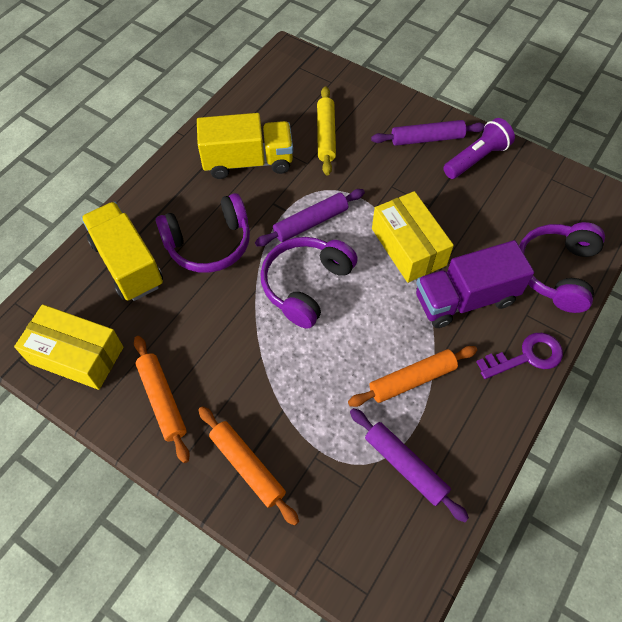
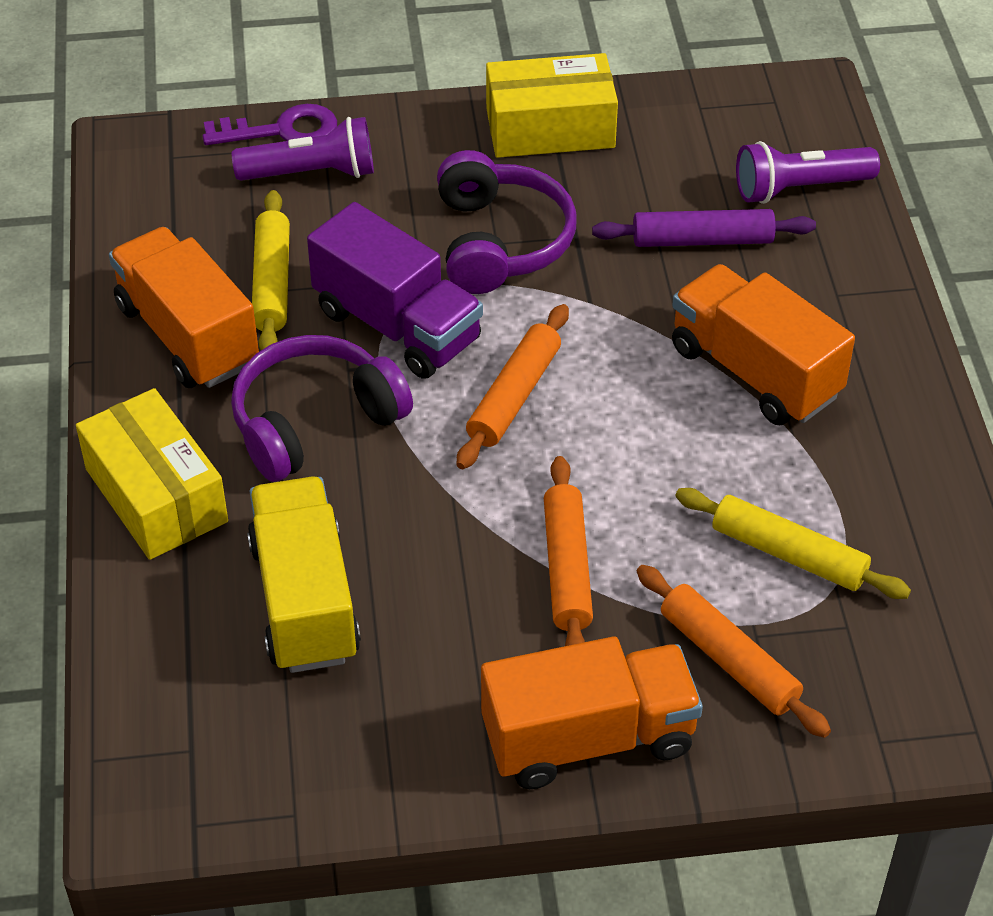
orange truck: 0 -> 3
purple flashlight: 1 -> 2
purple headphones: 3 -> 2
purple rolling pin: 3 -> 1
yellow rolling pin: 1 -> 2
yellow truck: 2 -> 1

